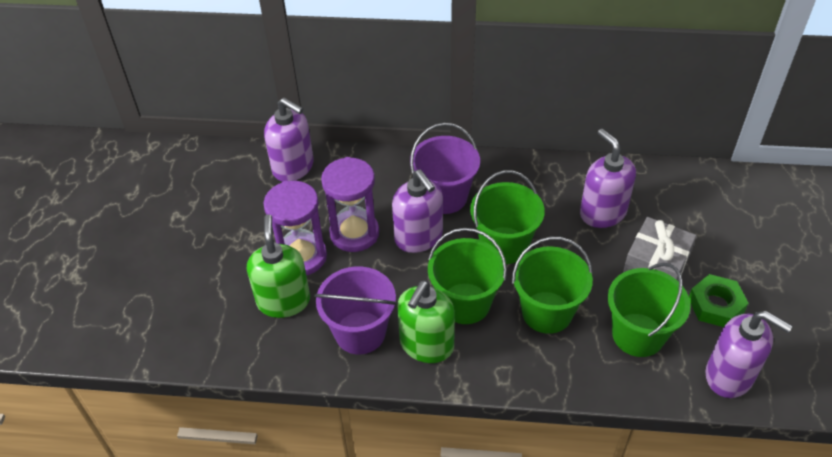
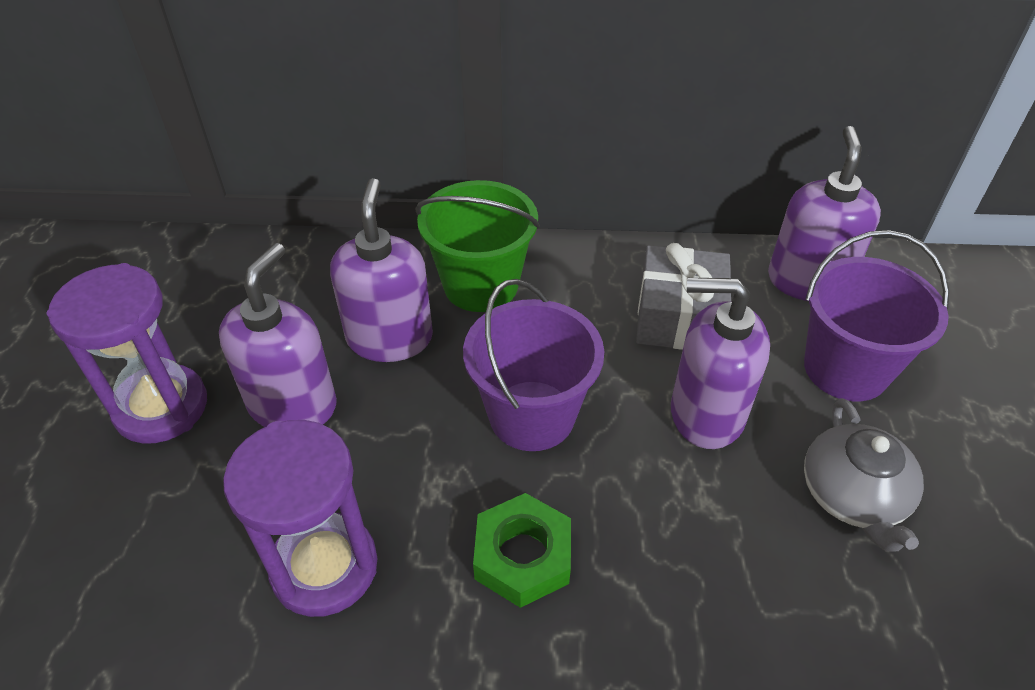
green bucket: 4 -> 1
green soap dispenser: 2 -> 0
grey teapot: 0 -> 1

